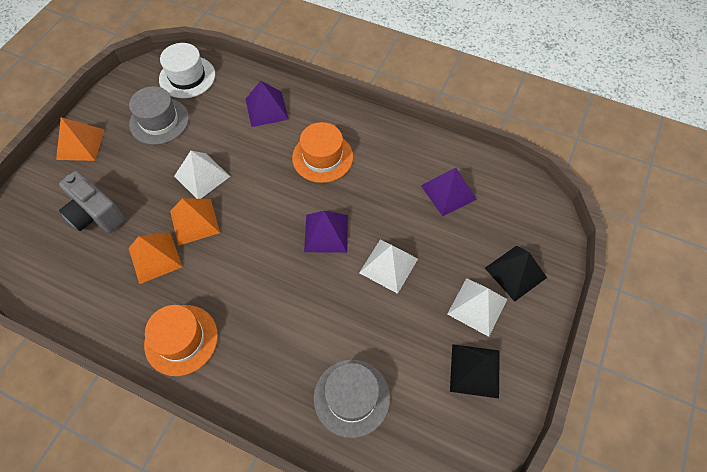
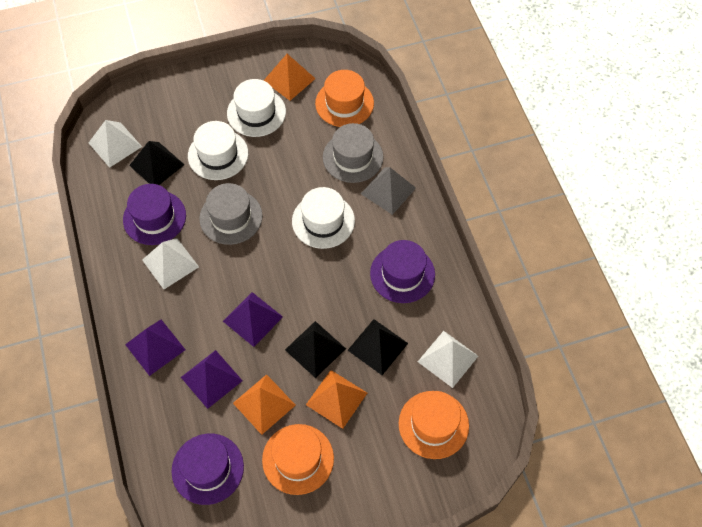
black pyramid: 2 -> 3
grey camera: 1 -> 0
grey pyramid: 0 -> 1
orange hat: 2 -> 3
purple hat: 0 -> 3
white hat: 1 -> 3

